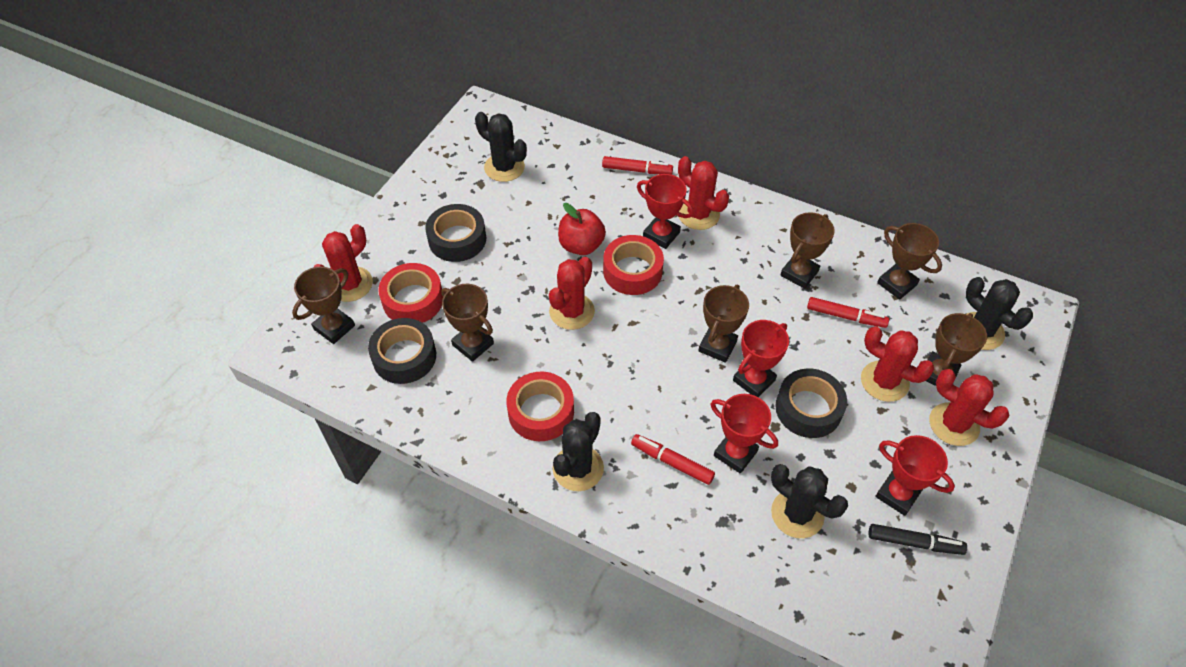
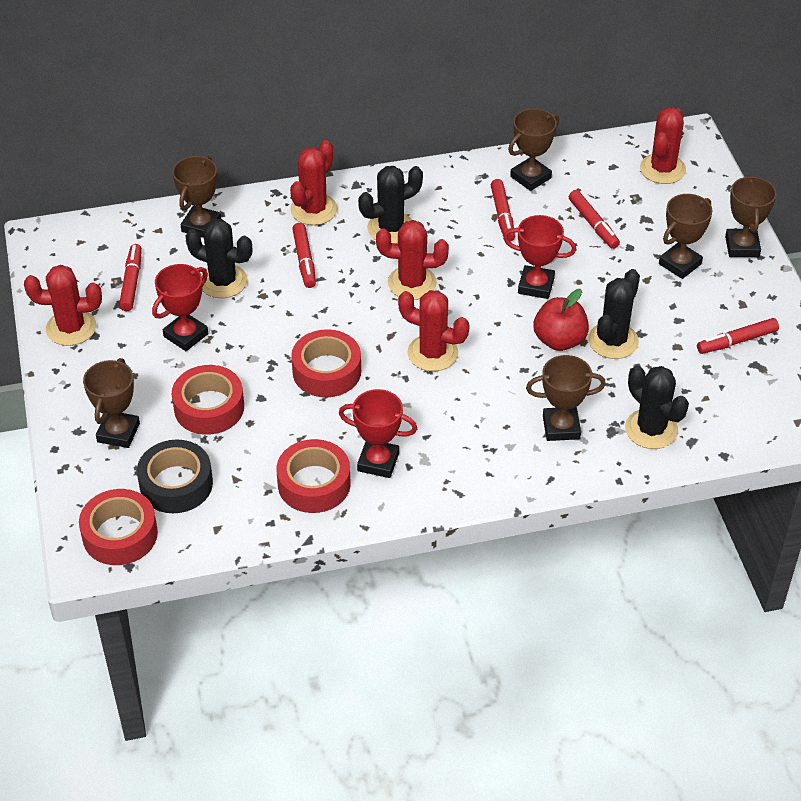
black marker: 1 -> 0
black tape: 3 -> 1
red marker: 3 -> 5
red tape: 3 -> 4
red trophy: 4 -> 3

